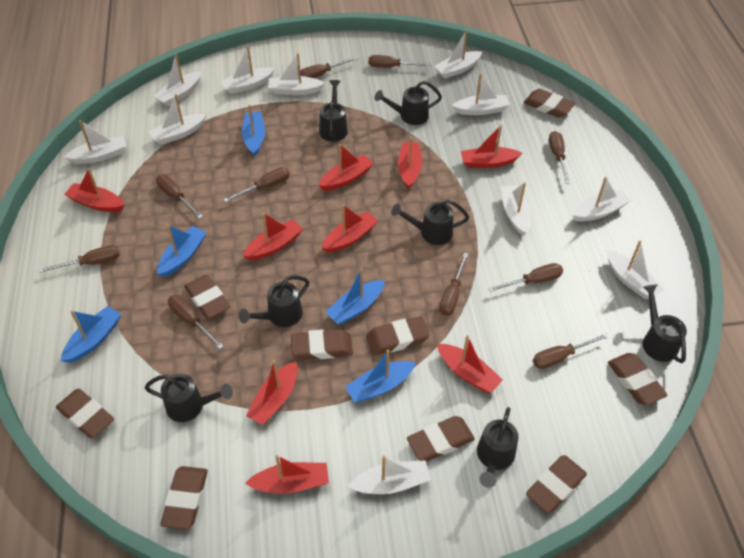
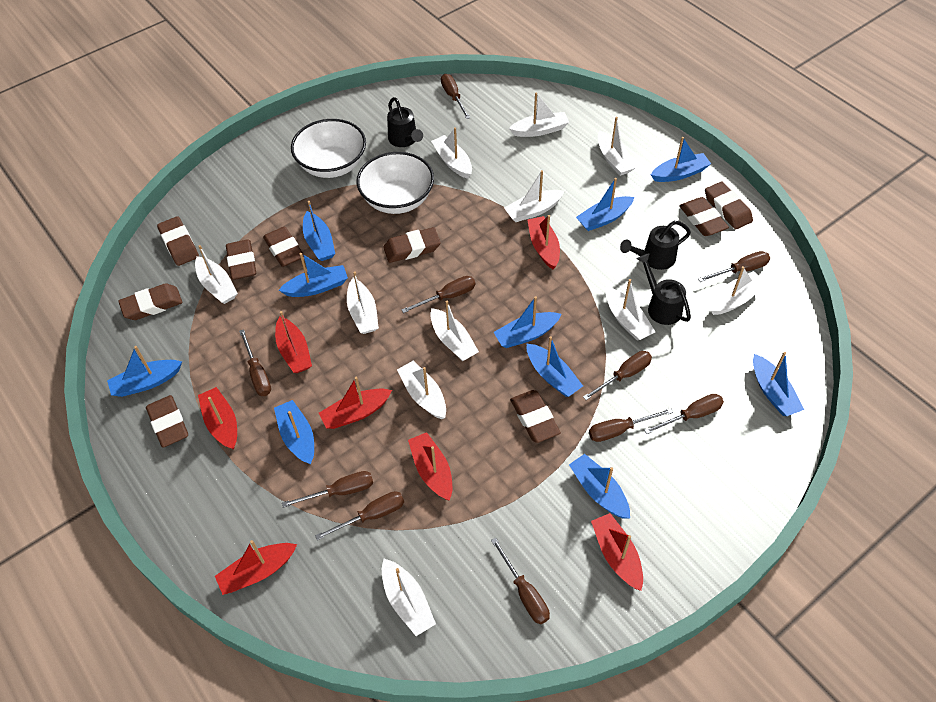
black watering can: 7 -> 3
blue boat: 5 -> 10
red boat: 9 -> 7
white bowl: 0 -> 2

